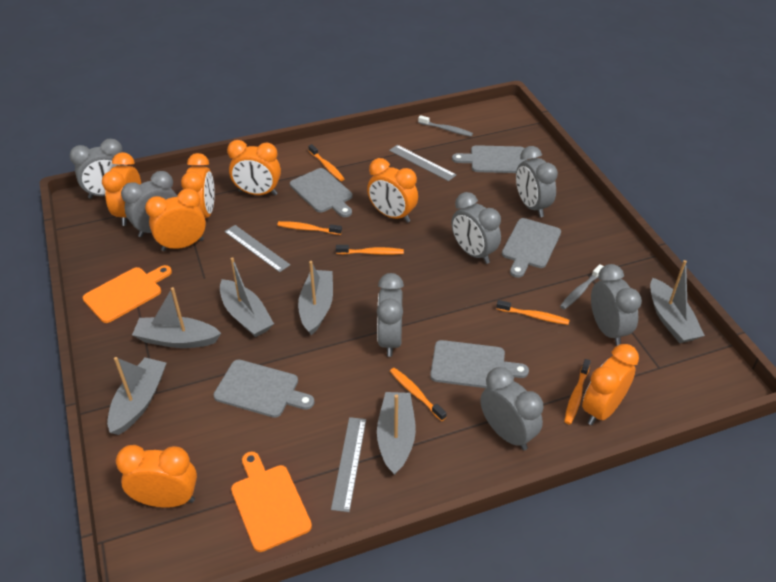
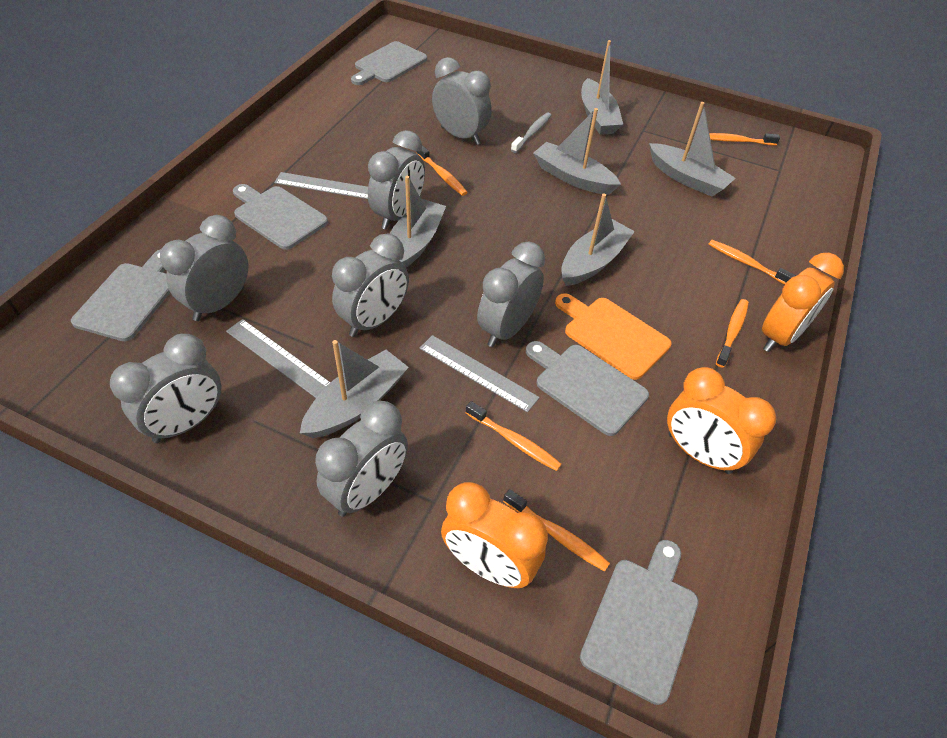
grey toothbrush: 2 -> 1
orange clock: 7 -> 3
orange cutting board: 2 -> 1

